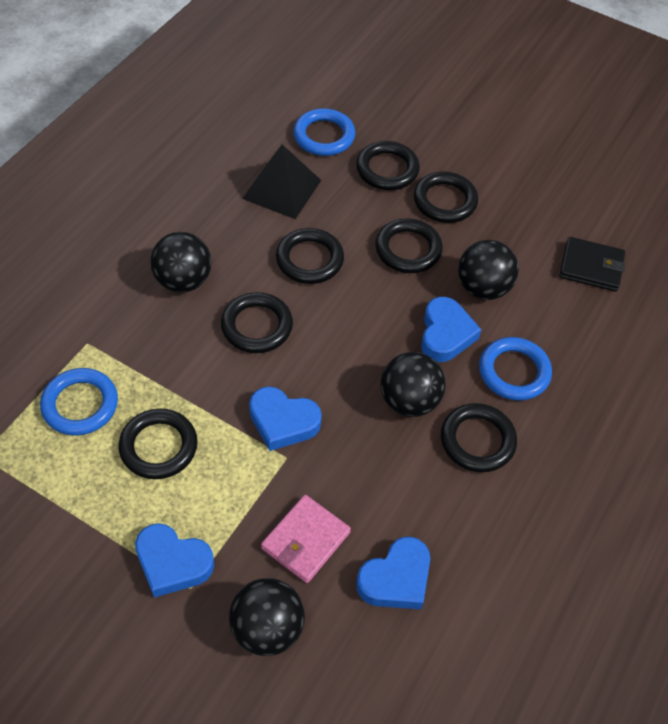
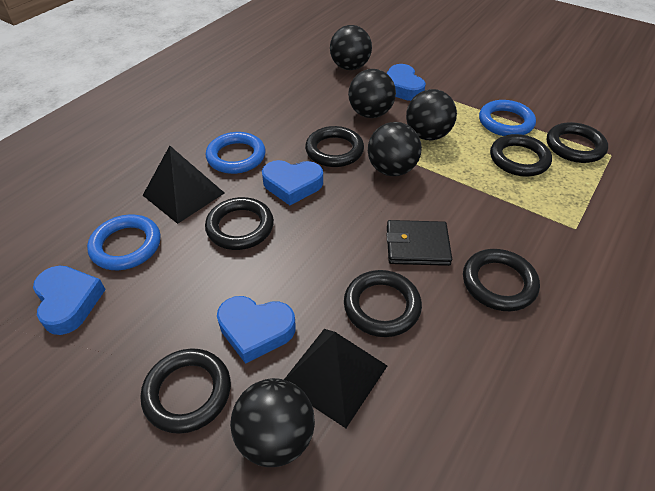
black ball: 4 -> 5
black pyramid: 1 -> 2
pink wallet: 1 -> 0

